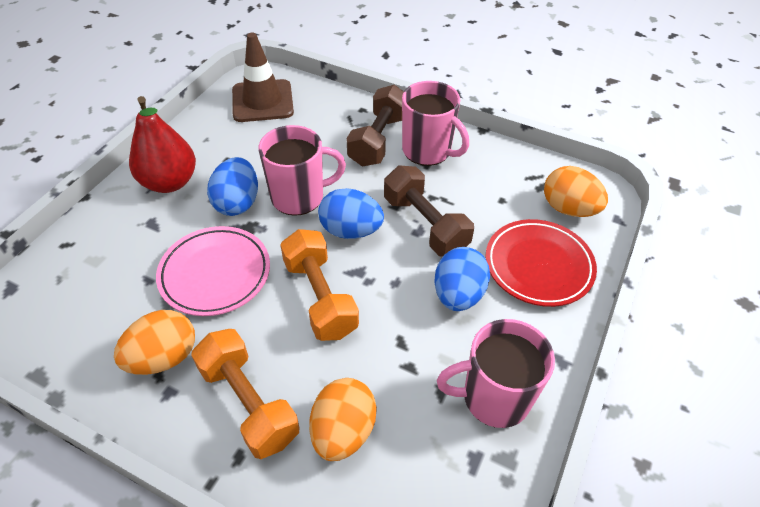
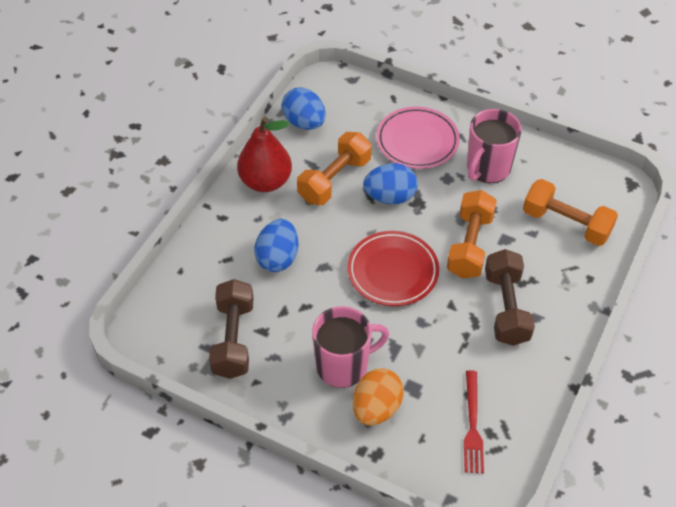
brown traffic cone: 1 -> 0
orange dumbbell: 2 -> 3
orange egg: 3 -> 1
pink mug: 3 -> 2
red fork: 0 -> 1

